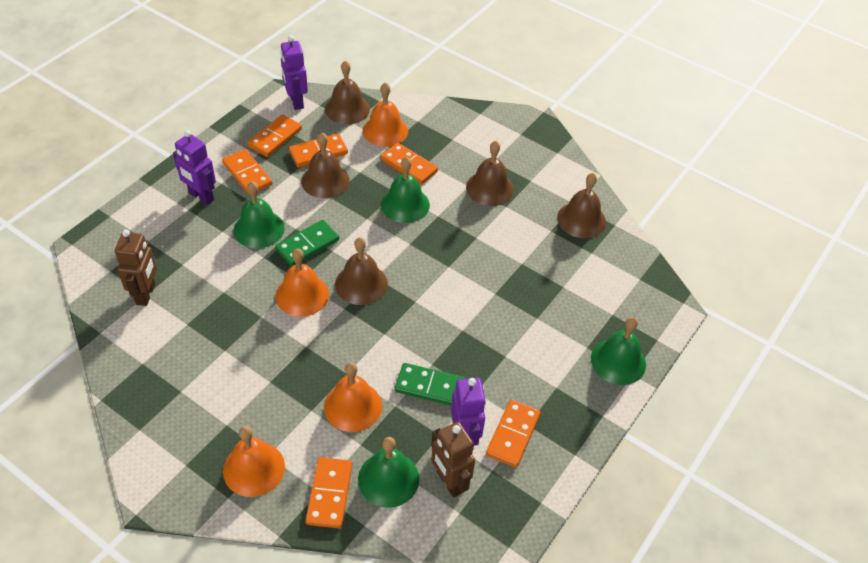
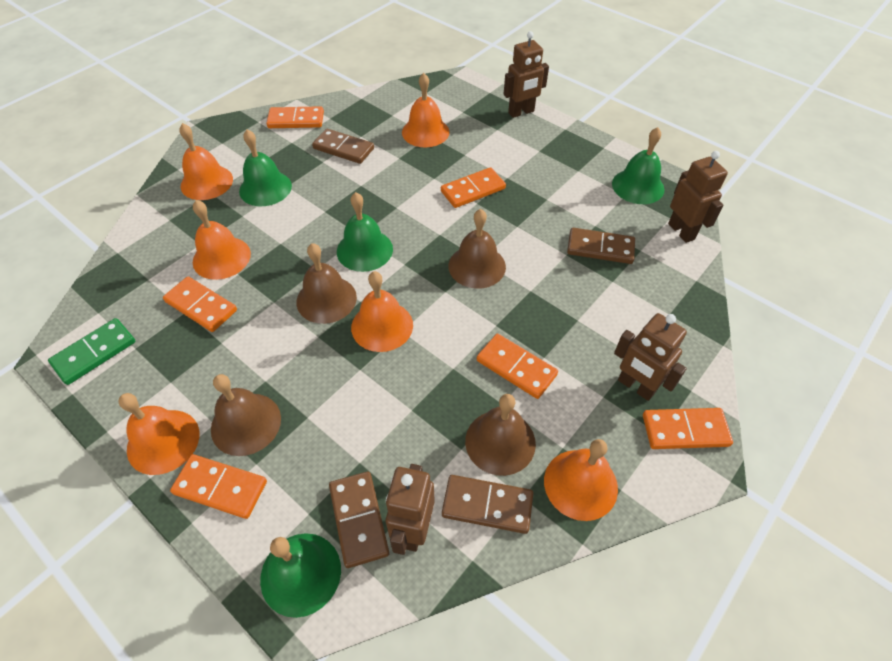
brown bell: 5 -> 4
brown domino: 0 -> 4
brown robot: 2 -> 4
green domino: 2 -> 1
orange bell: 4 -> 6
purple robot: 3 -> 0

